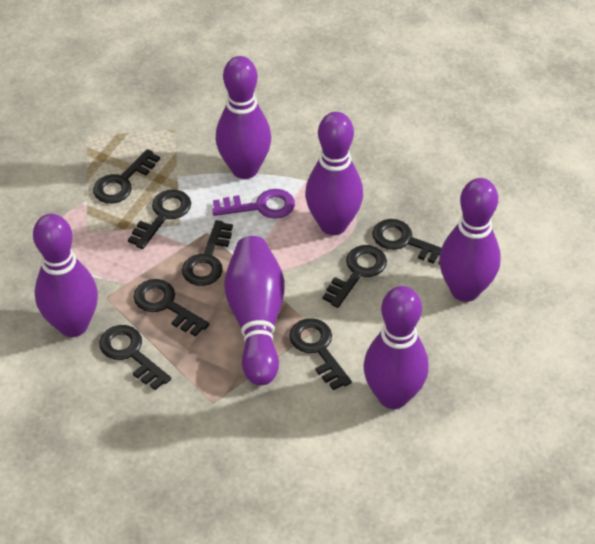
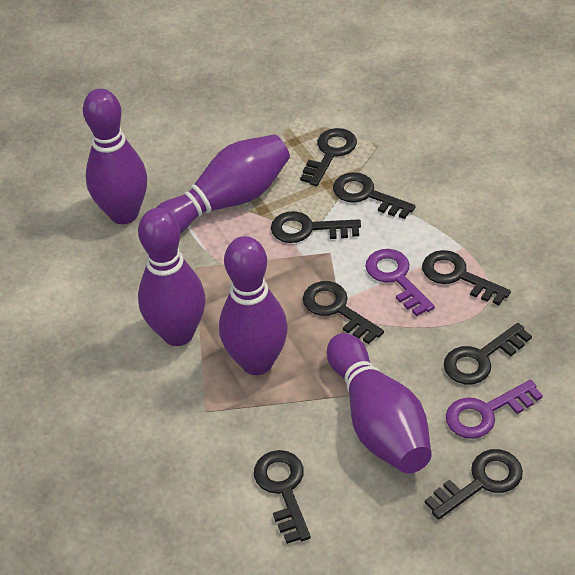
purple bowling pin: 6 -> 5
purple key: 1 -> 2

